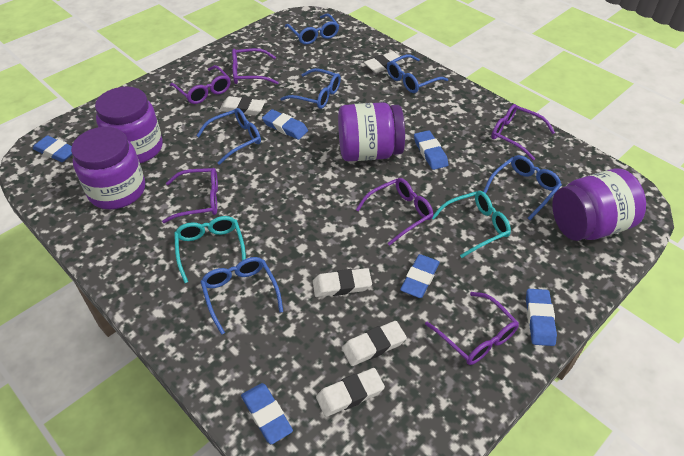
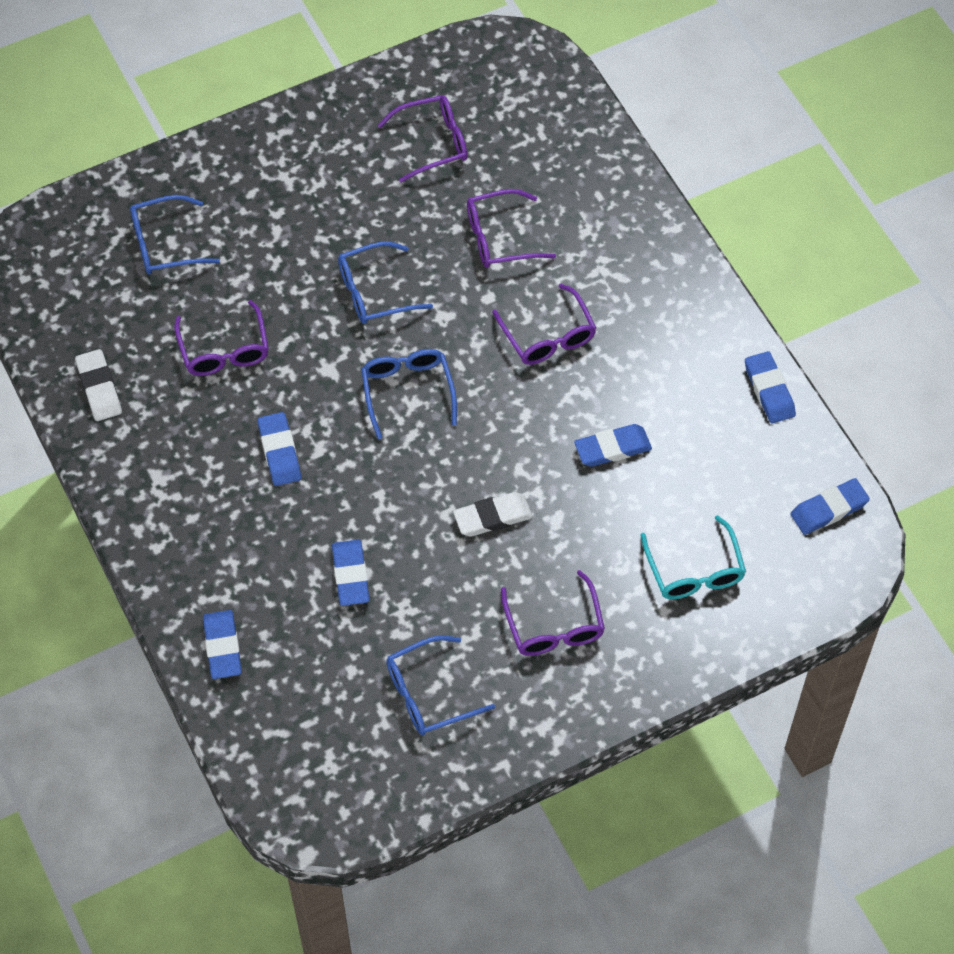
blue glasses: 6 -> 4
purple glasses: 6 -> 5
purple jar: 4 -> 0
turquoise glasses: 2 -> 1
white eraser: 5 -> 2

